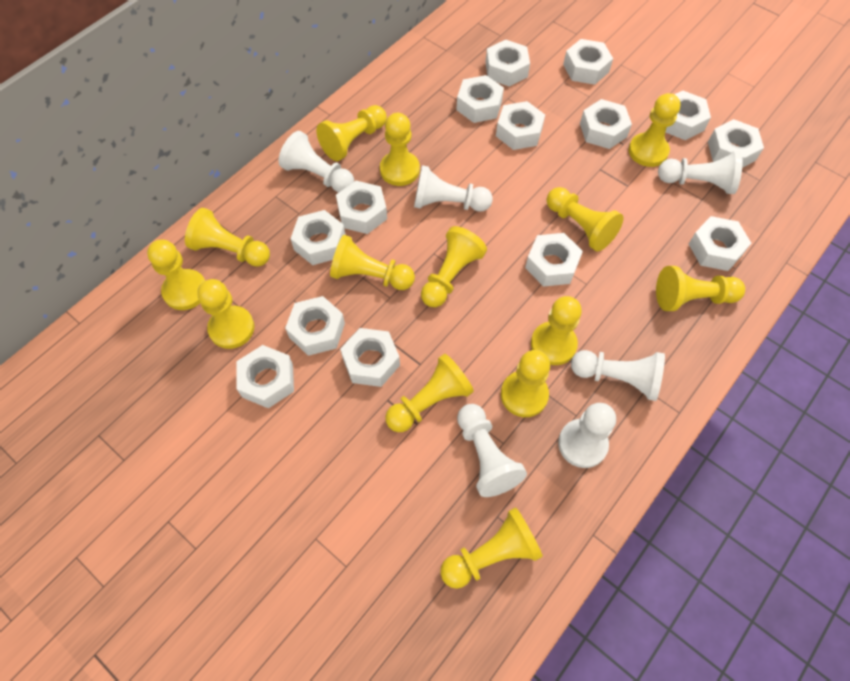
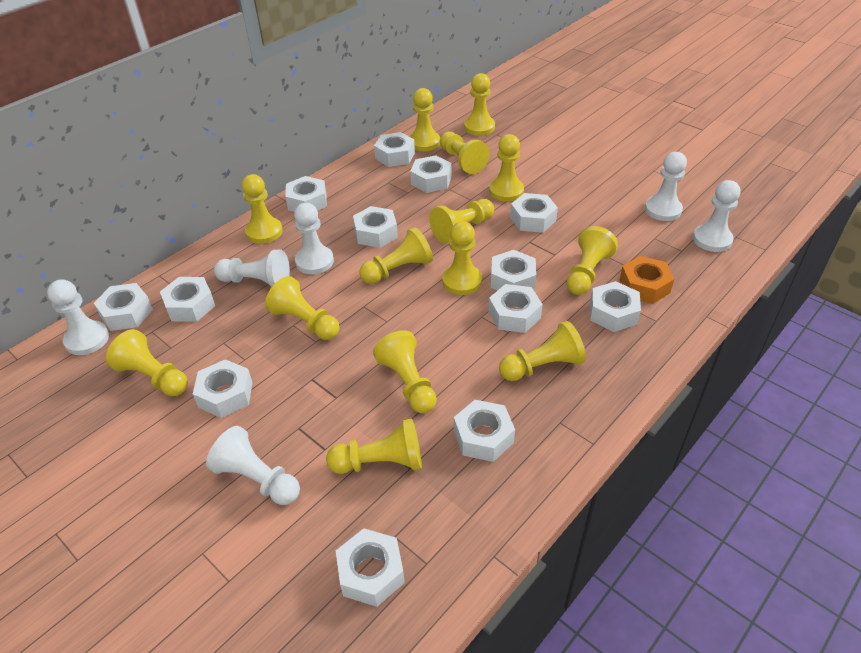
orange nut: 0 -> 1
white nut: 14 -> 13

